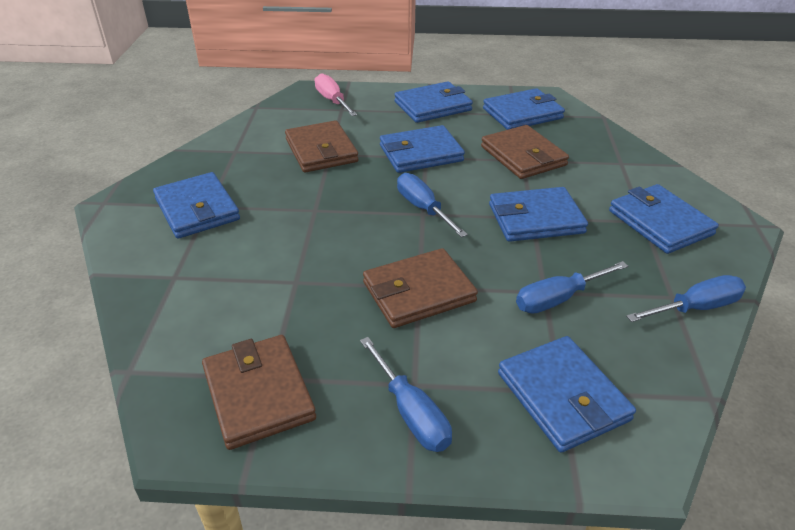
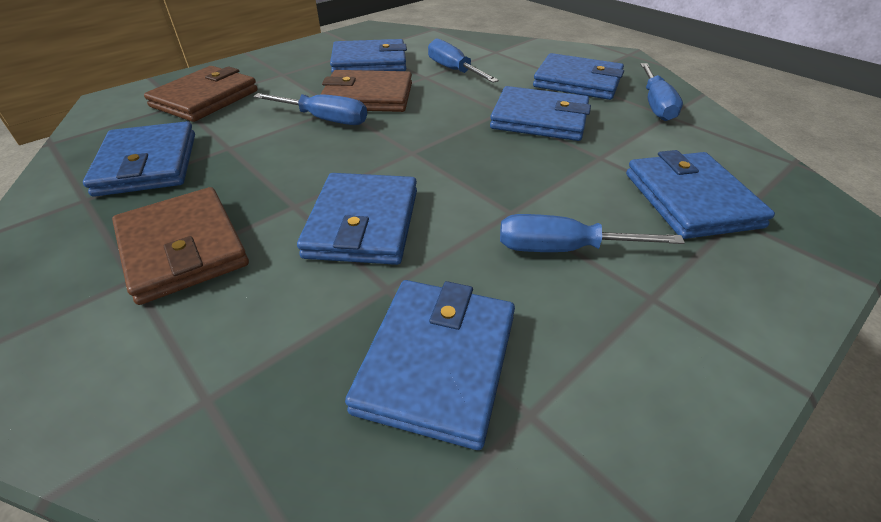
brown wallet: 4 -> 3
pink screwdriver: 1 -> 0

